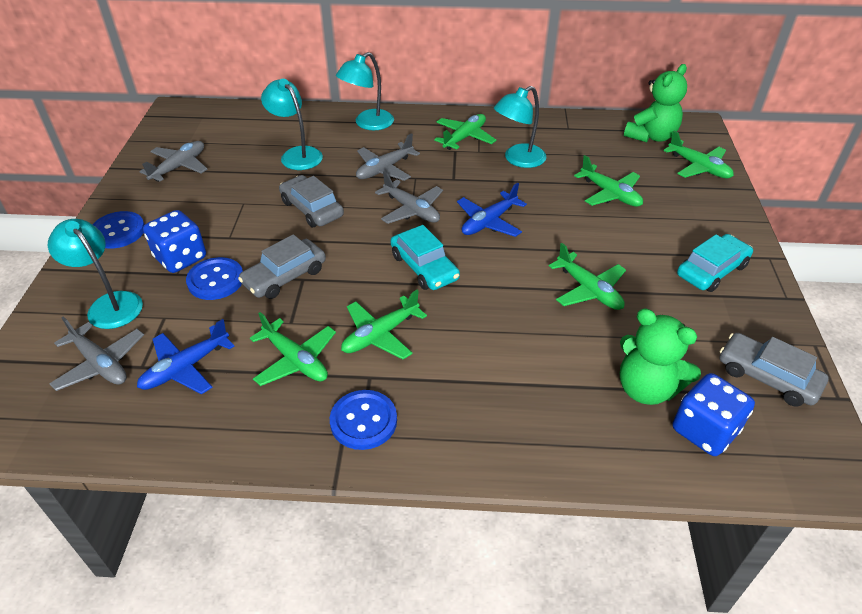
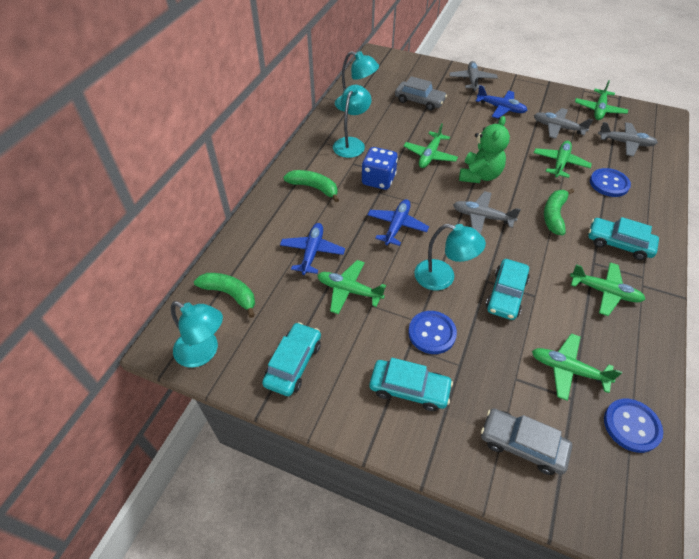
blue dice: 2 -> 1
blue plane: 2 -> 3
green banana: 0 -> 3
green teddy bear: 2 -> 1
grey car: 3 -> 2
turquoise car: 2 -> 4

